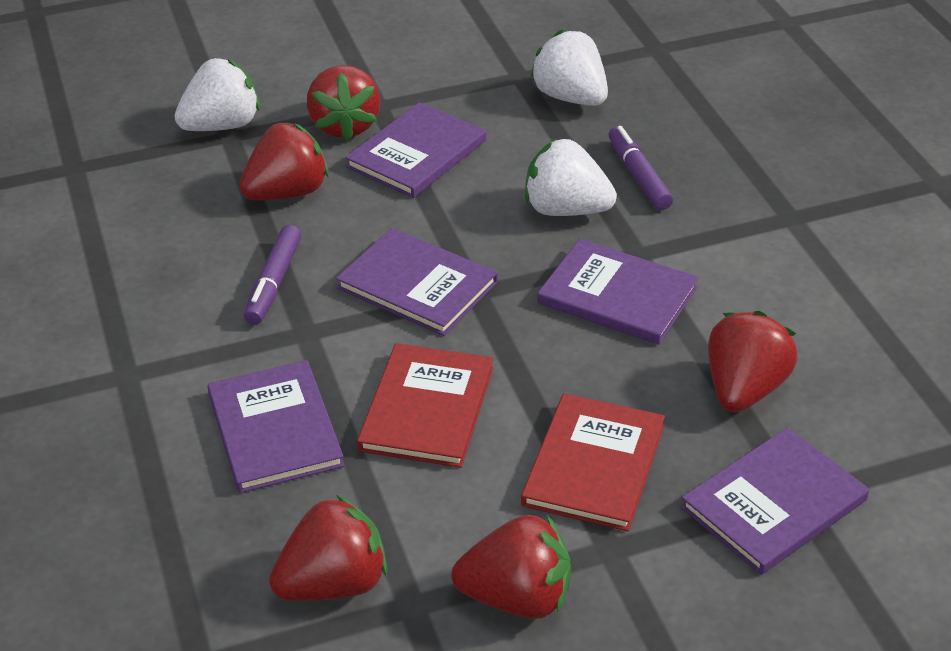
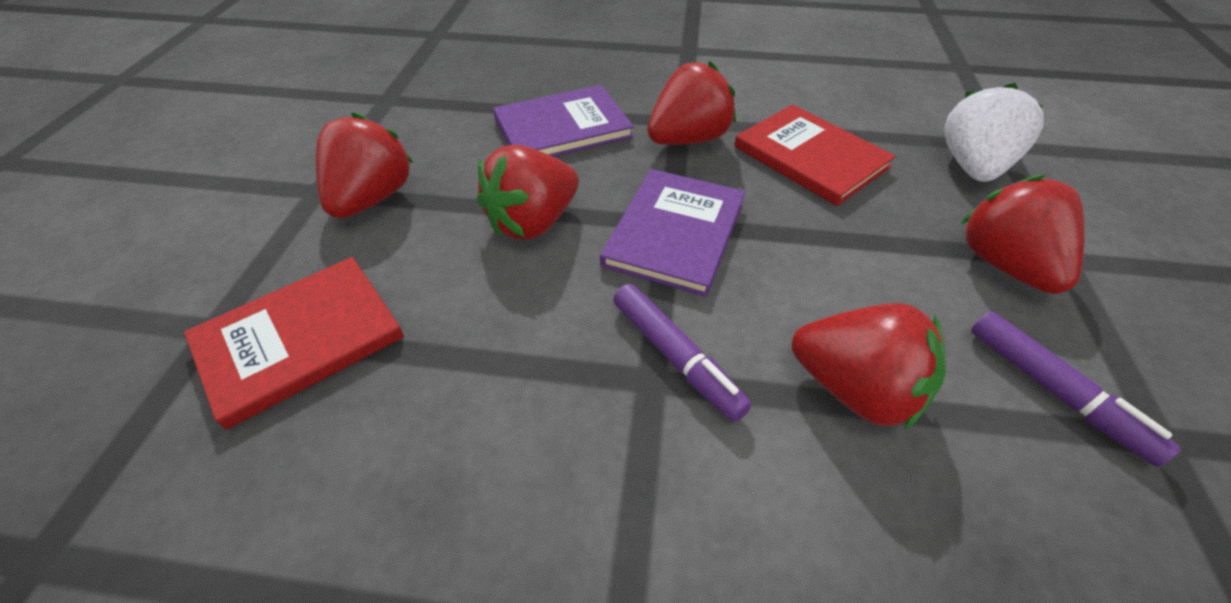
purple book: 5 -> 2
white strawberry: 3 -> 1

